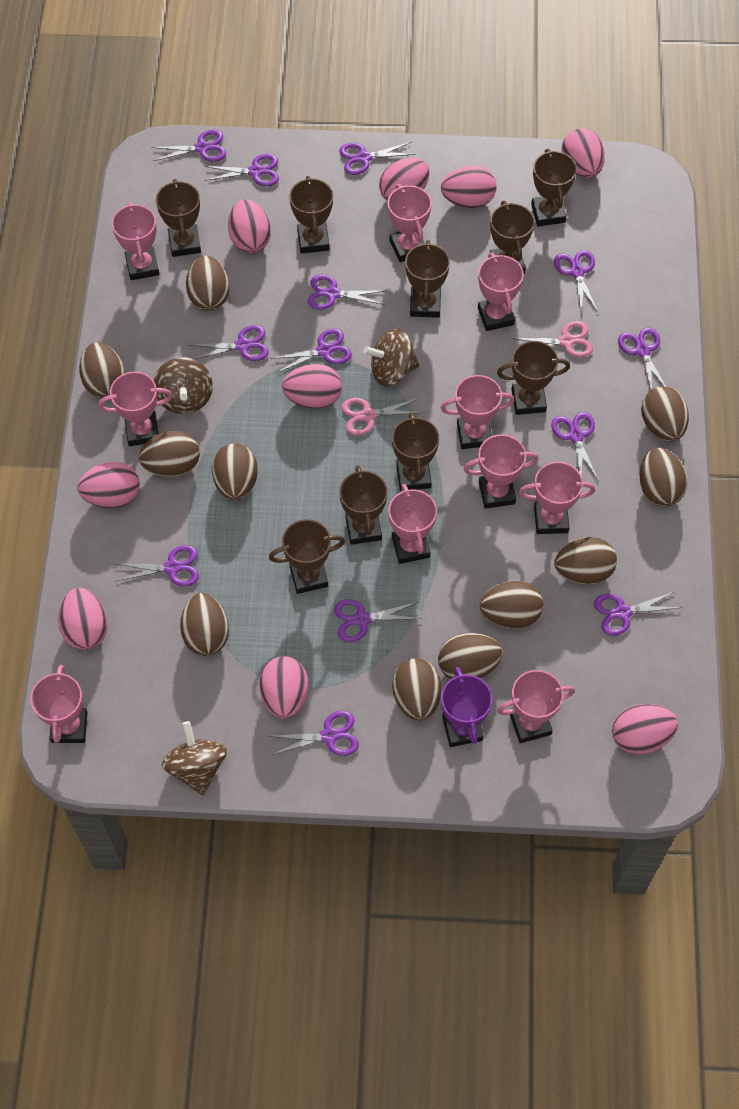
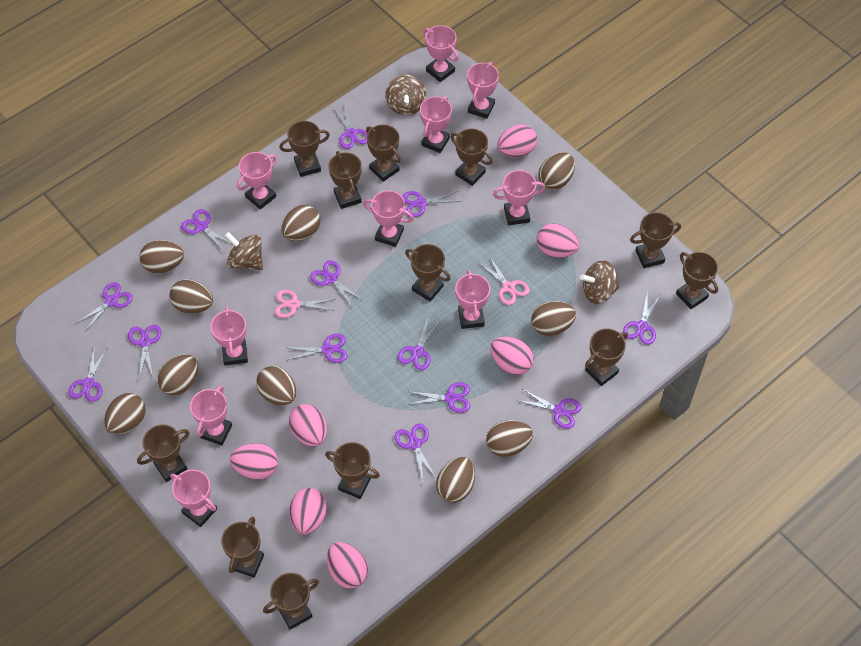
brown egg: 11 -> 10
brown trophy: 9 -> 12
pink egg: 9 -> 7
purple trophy: 1 -> 0

